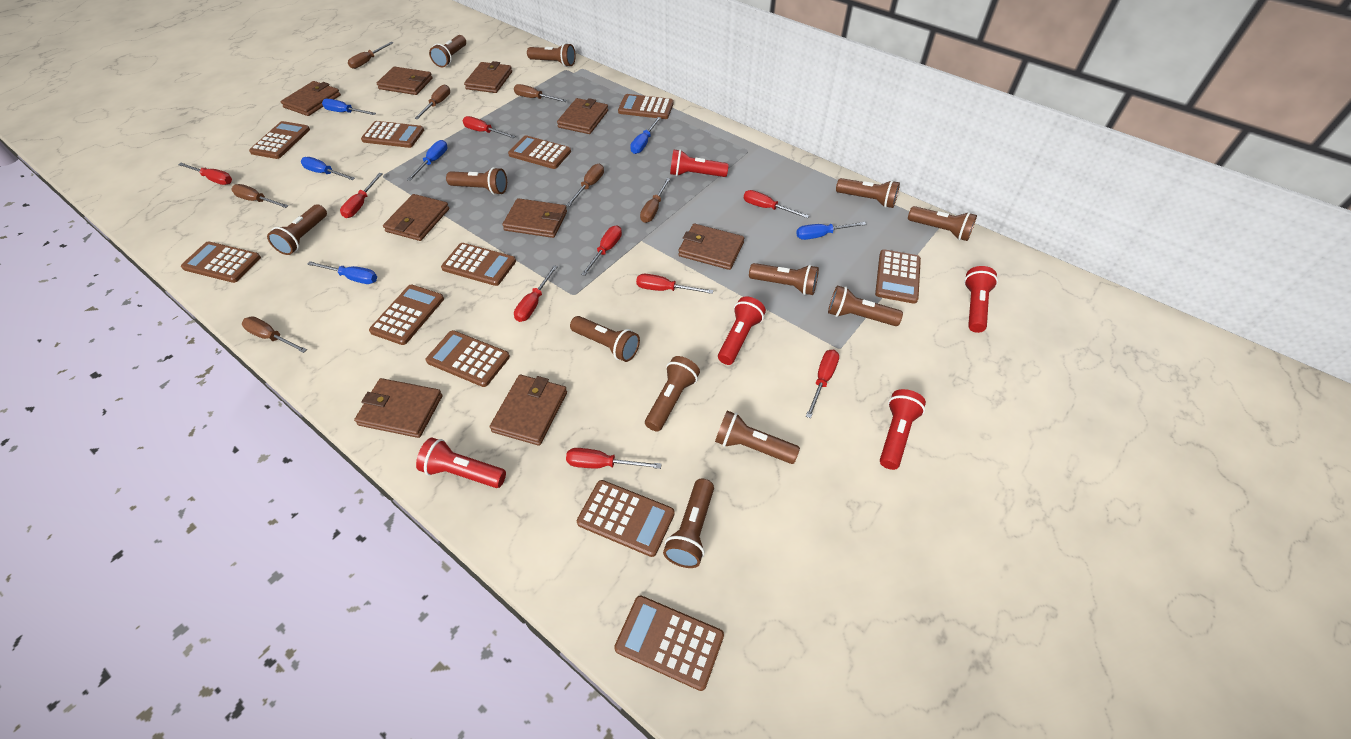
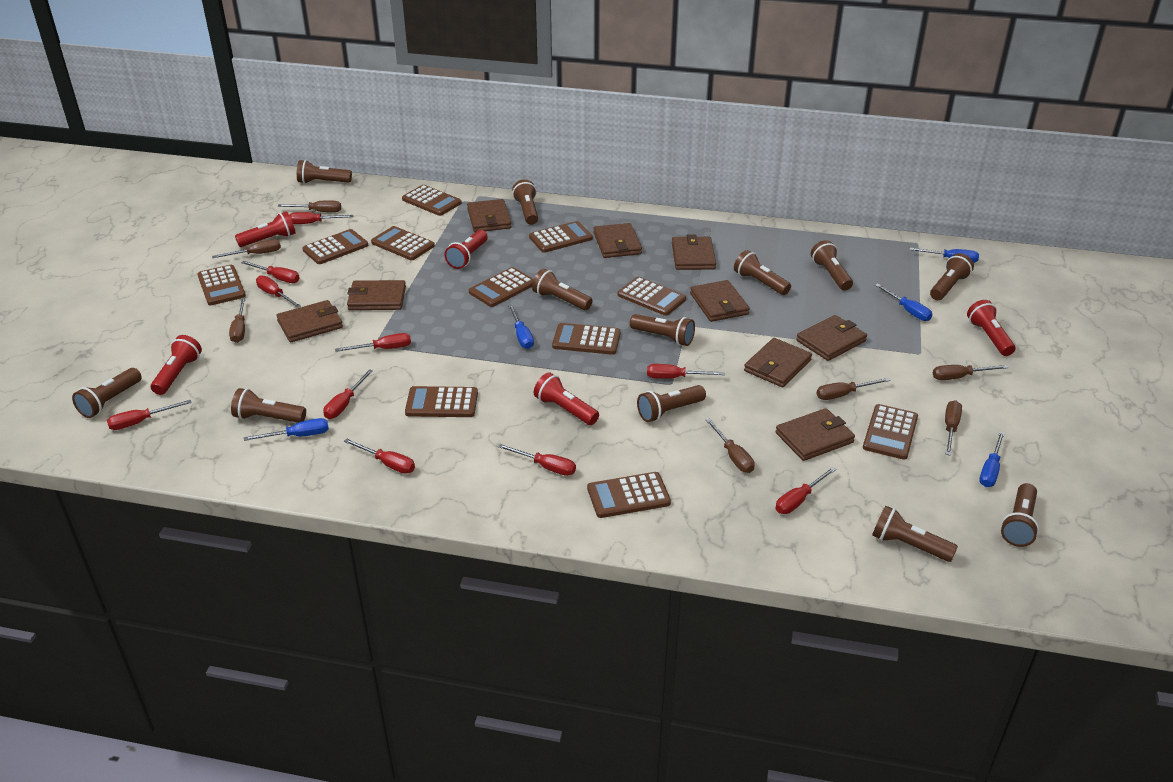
blue screwdriver: 6 -> 5
red screwdriver: 9 -> 10

